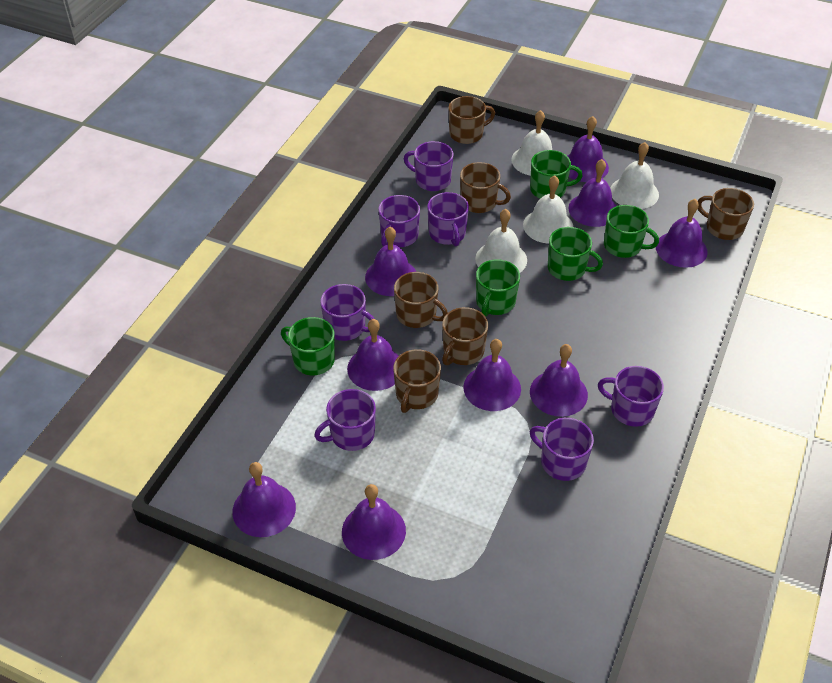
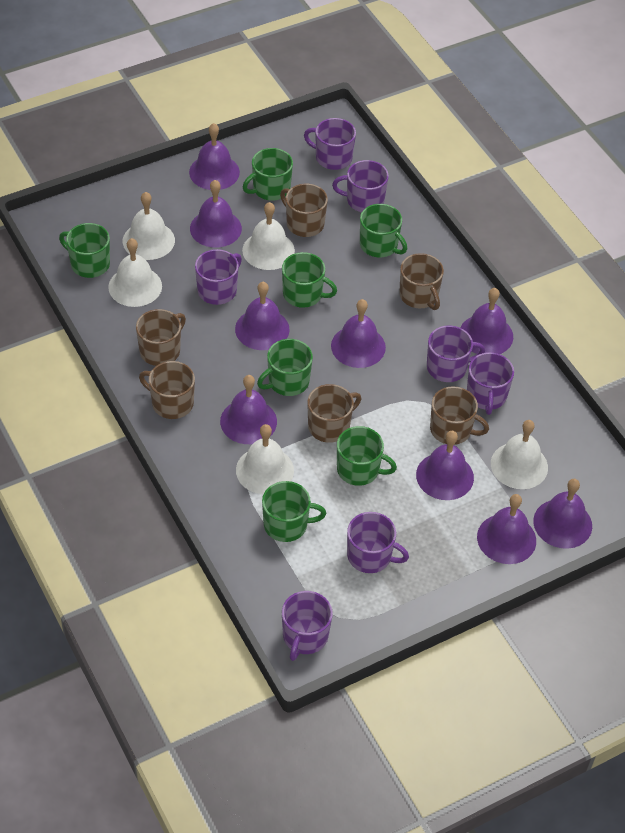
green mug: 5 -> 7
white bell: 4 -> 5

